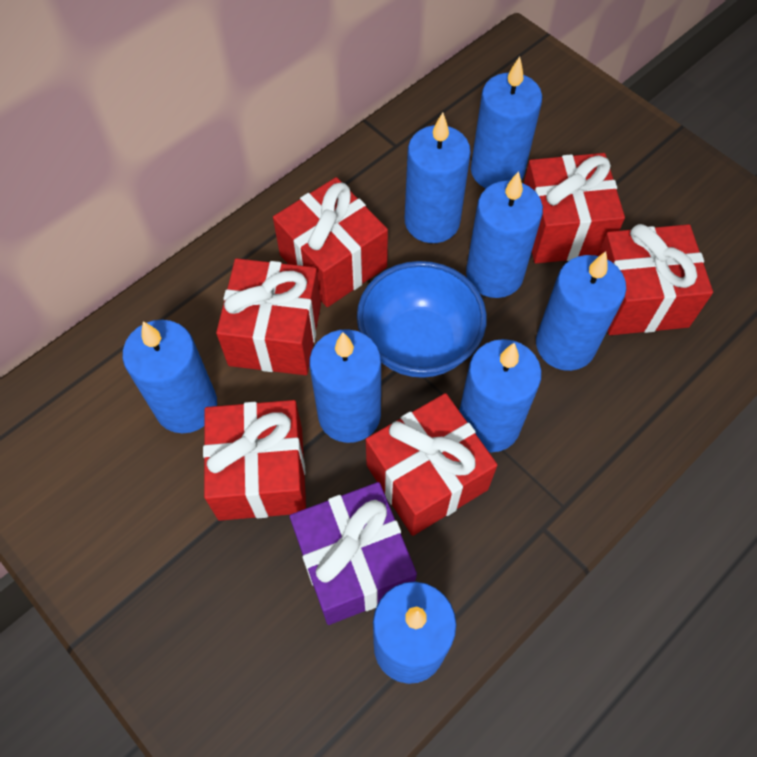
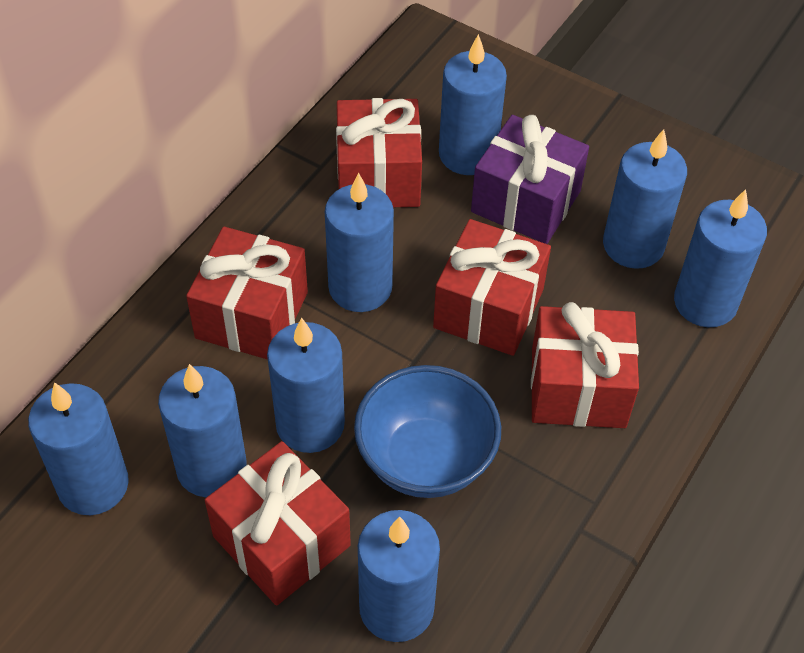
red gift: 6 -> 5

